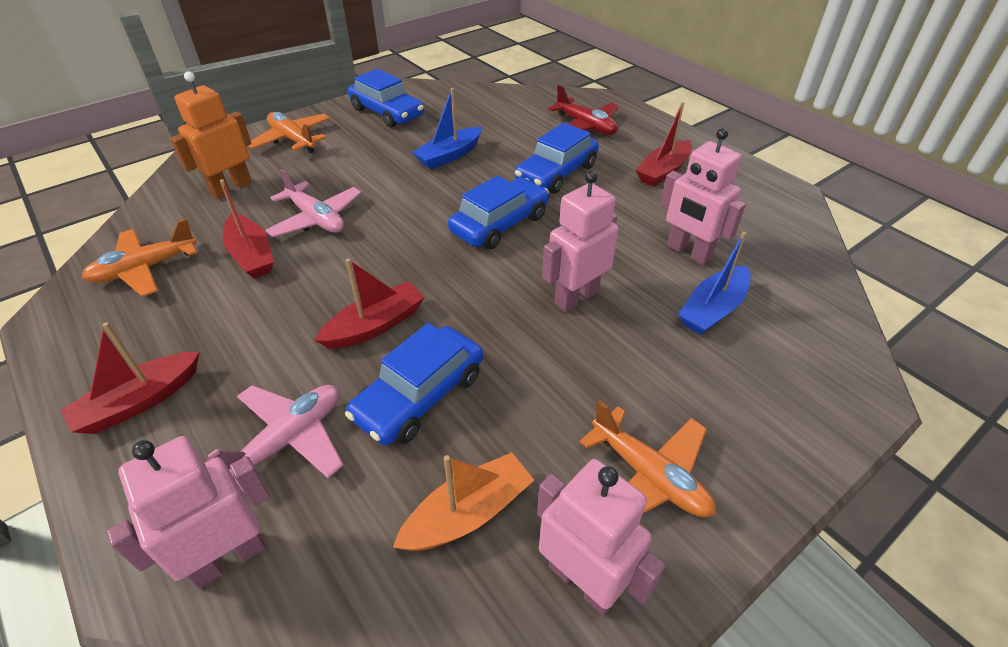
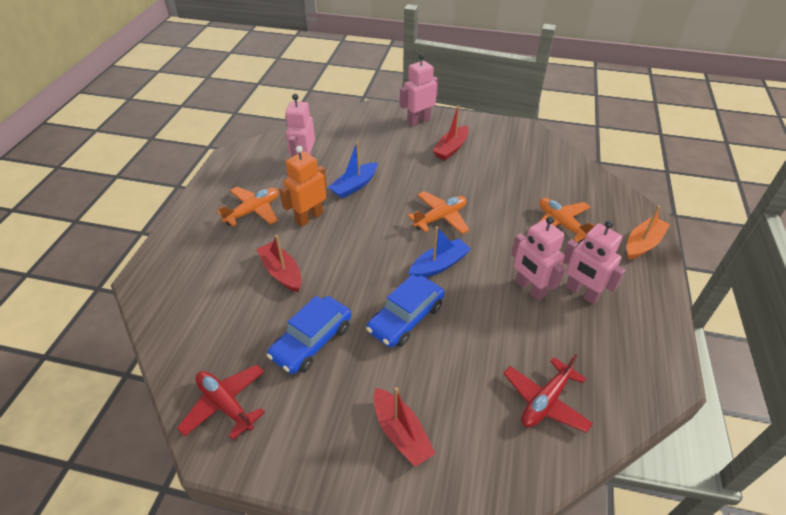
blue car: 4 -> 2
pink plane: 2 -> 0
red boat: 4 -> 3
red plane: 1 -> 2

